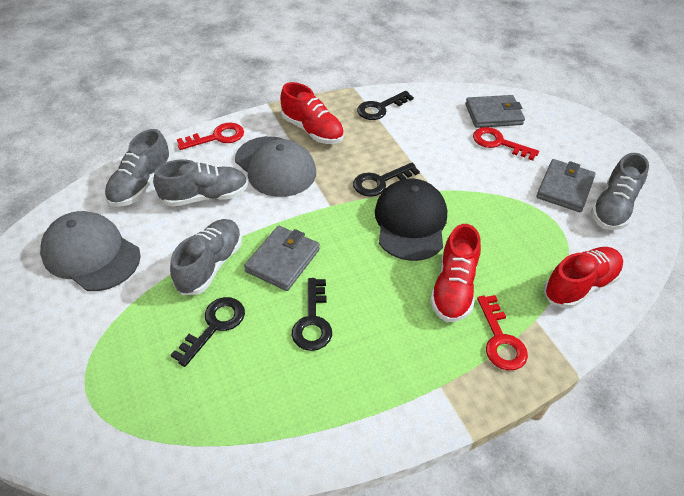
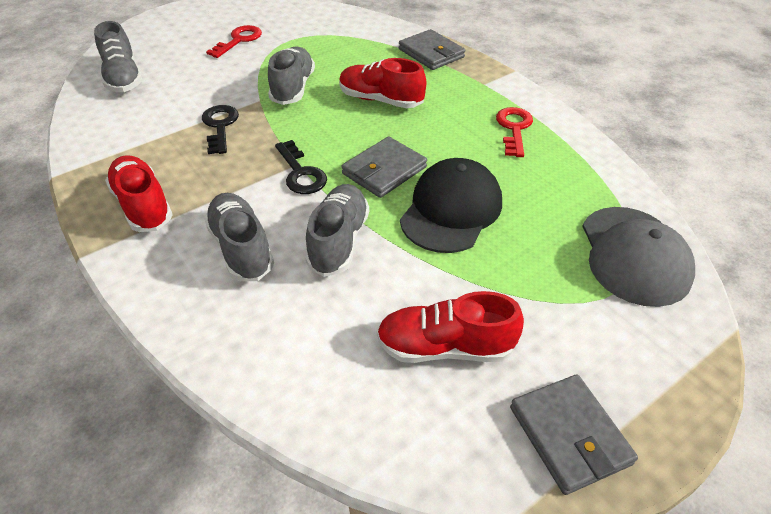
black key: 4 -> 2
grey cap: 2 -> 1
red key: 3 -> 2

